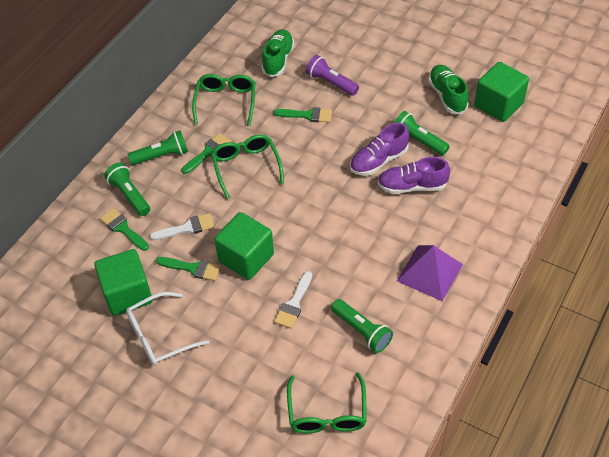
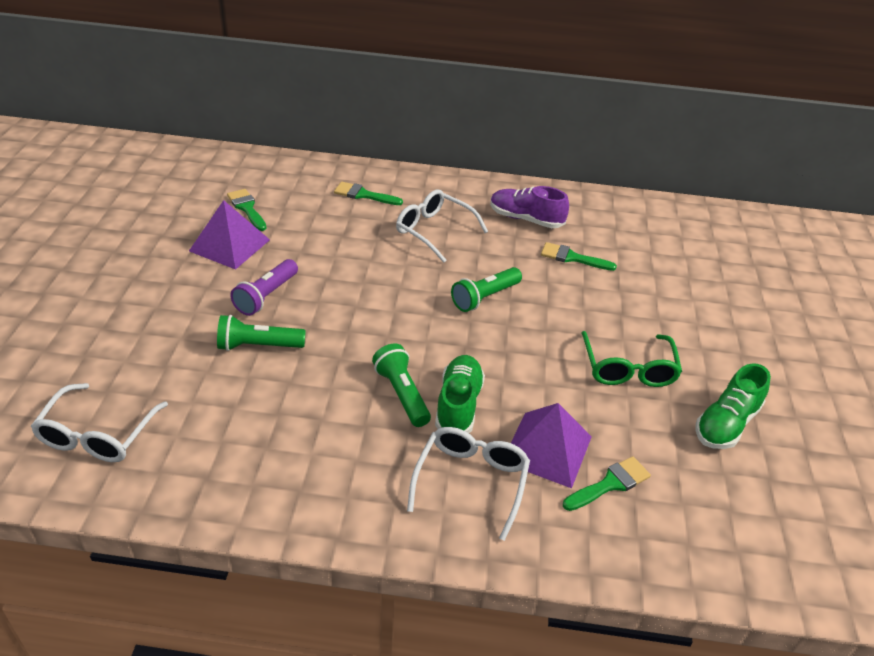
green cube: 3 -> 0
green flashlight: 4 -> 3
green glasses: 3 -> 1
purple pyramid: 1 -> 2
purple shoe: 2 -> 1
white brush: 2 -> 0
white glasses: 1 -> 3

